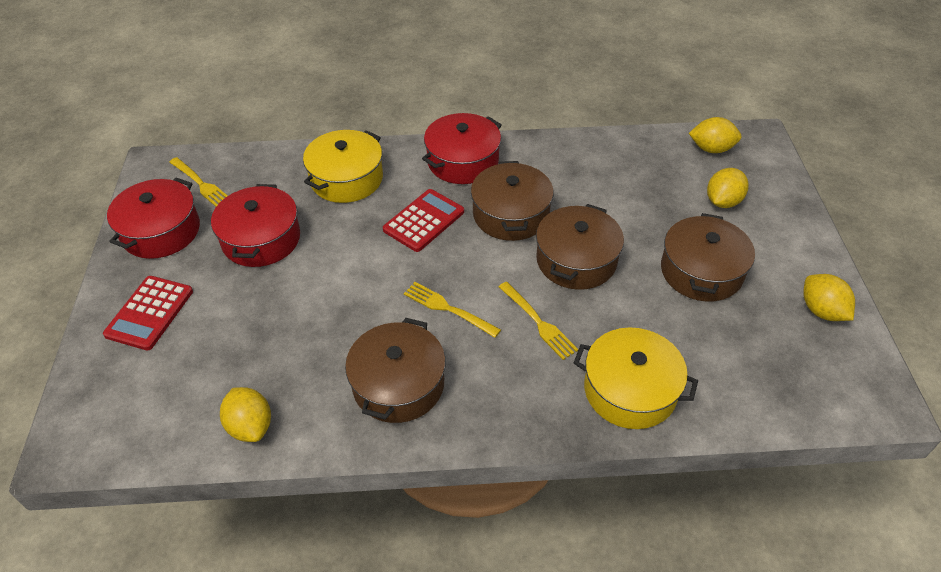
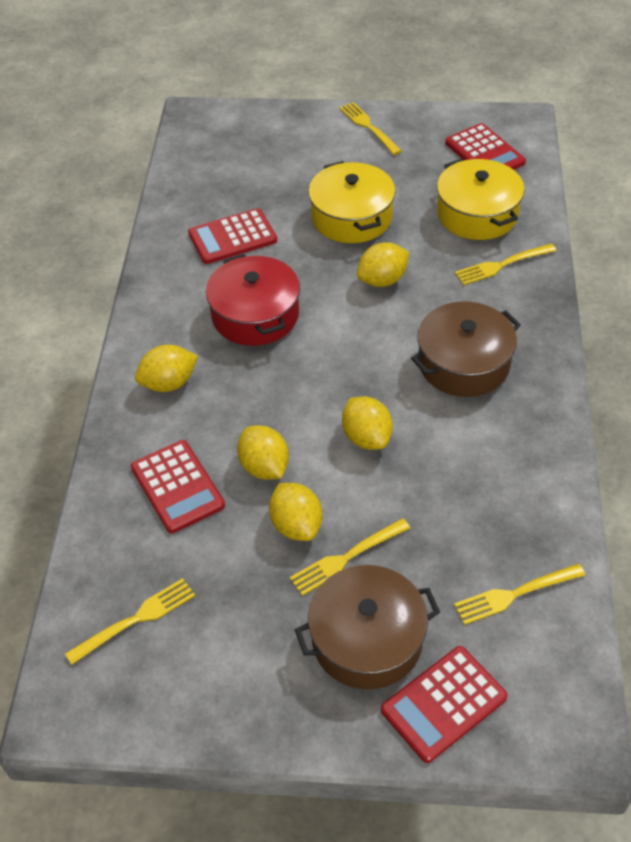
brown pot: 4 -> 2
red calculator: 2 -> 4
red pot: 3 -> 1
yellow fork: 3 -> 5
yellow lemon: 4 -> 5

